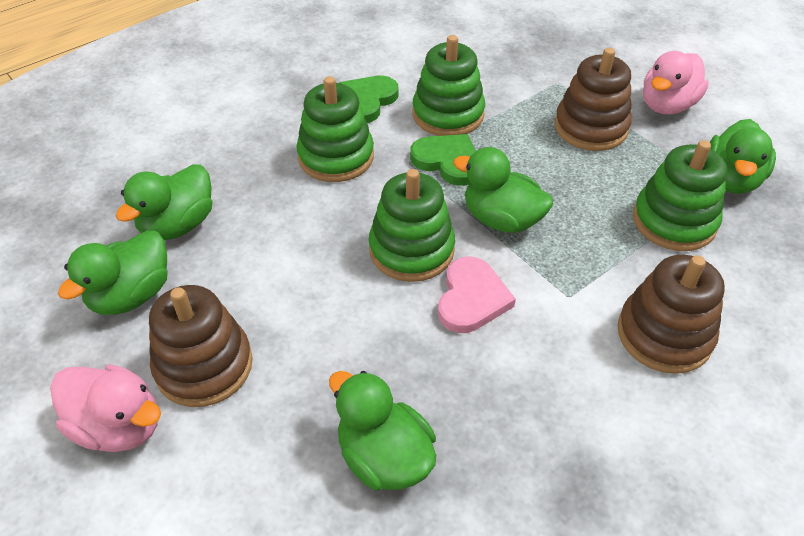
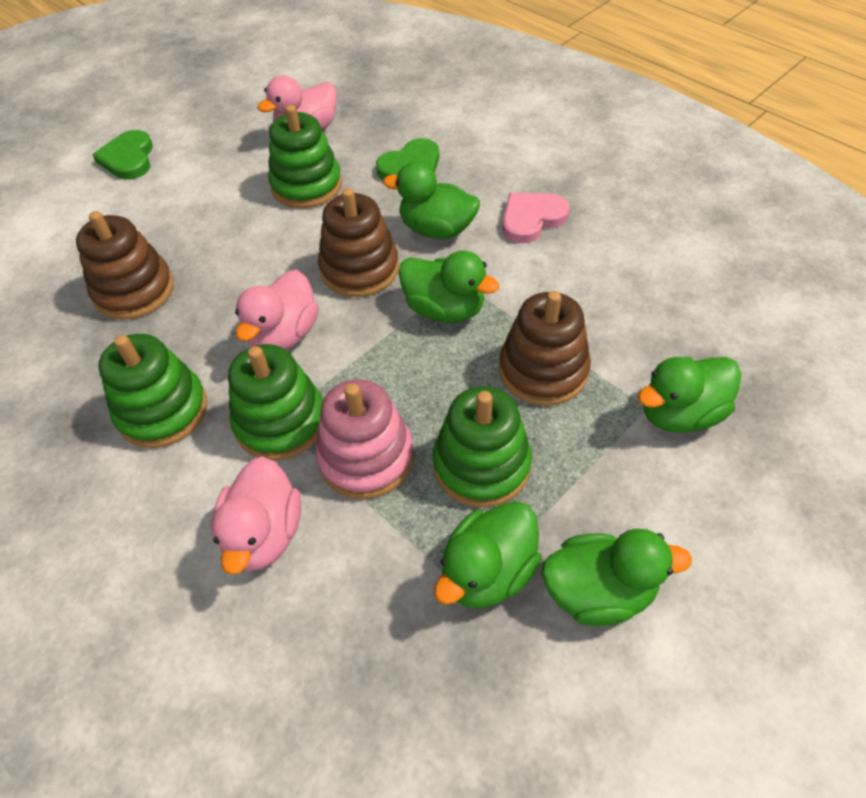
pink duck: 2 -> 3
pink stacking toy: 0 -> 1

